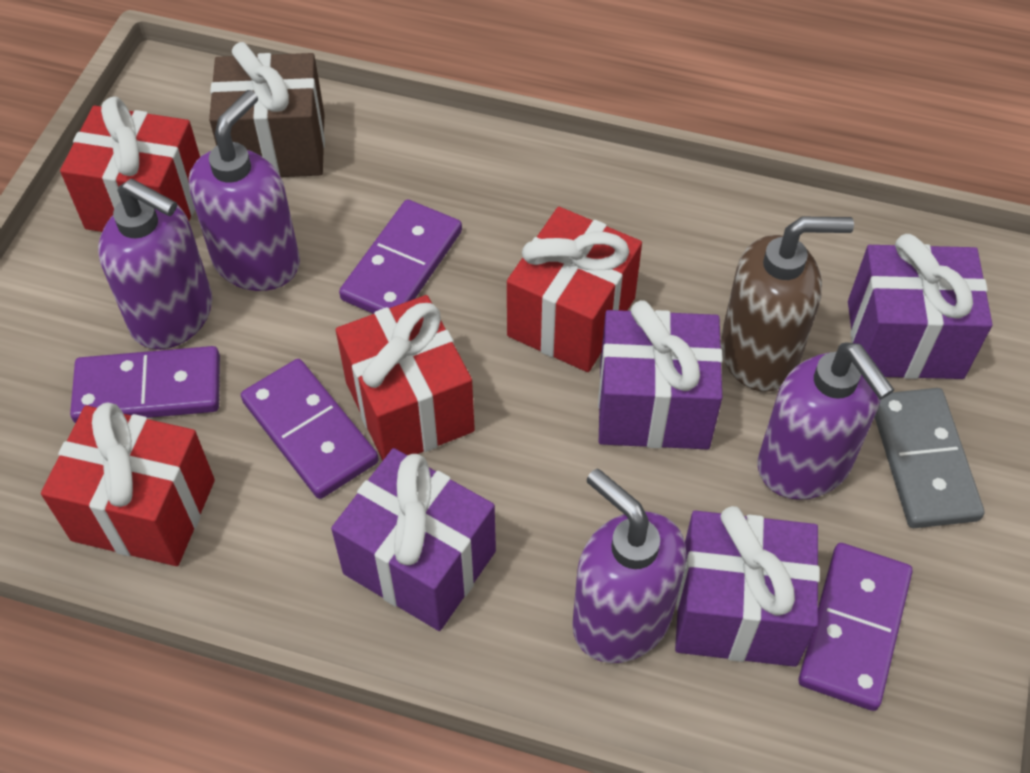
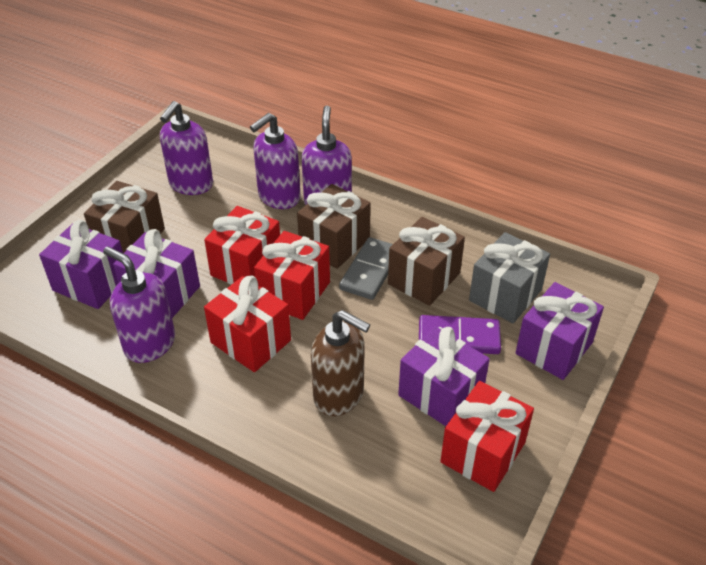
brown gift: 1 -> 3
grey gift: 0 -> 1
purple domino: 4 -> 1

